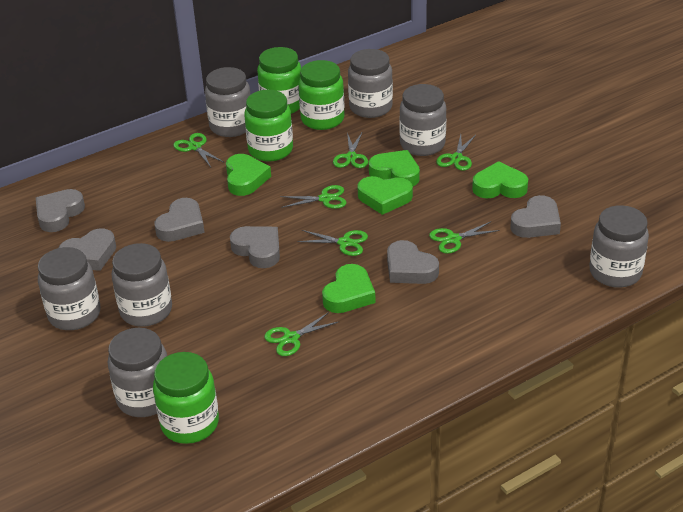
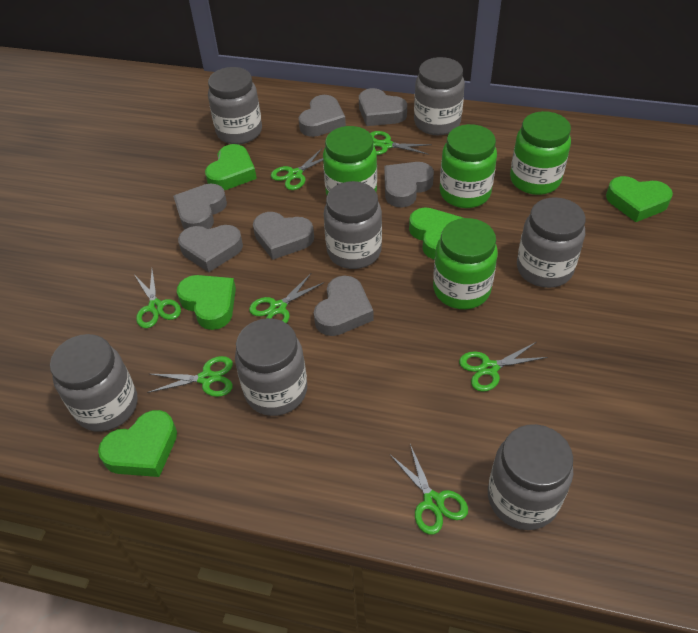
grey heart: 6 -> 7

